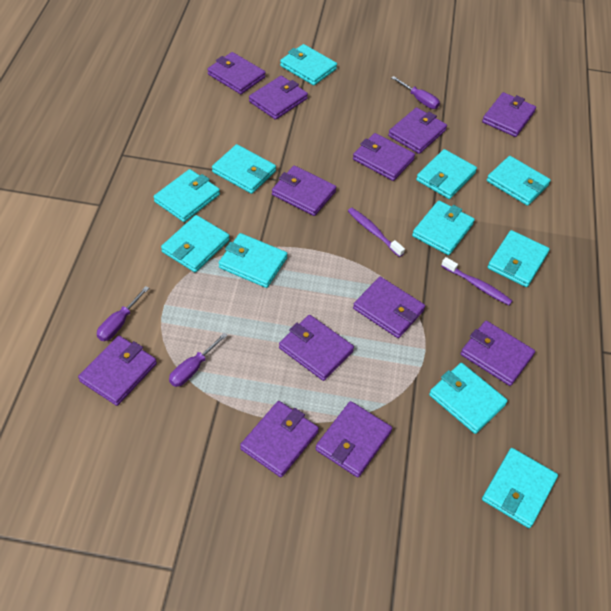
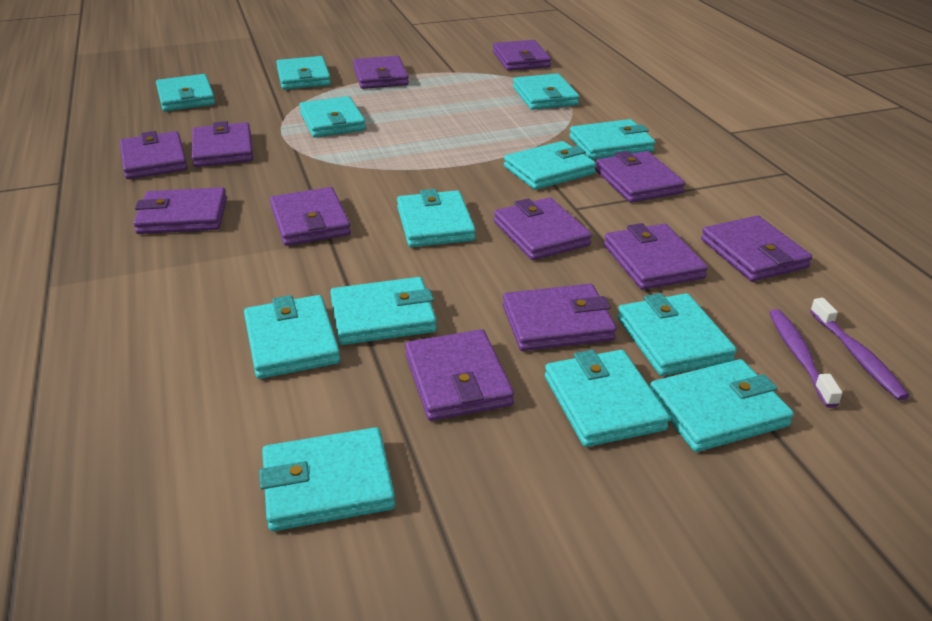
purple screwdriver: 3 -> 0
turquoise wallet: 11 -> 13

